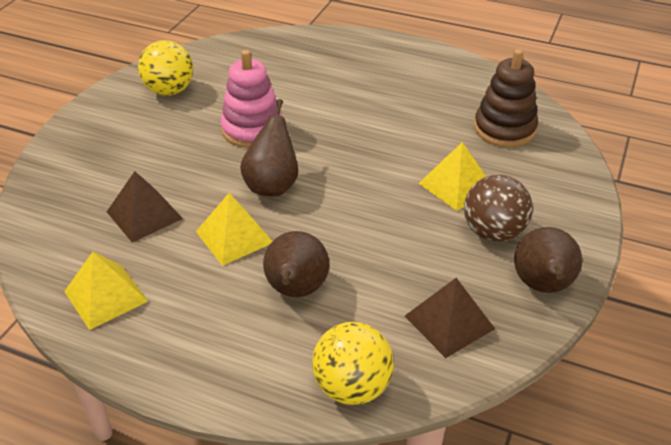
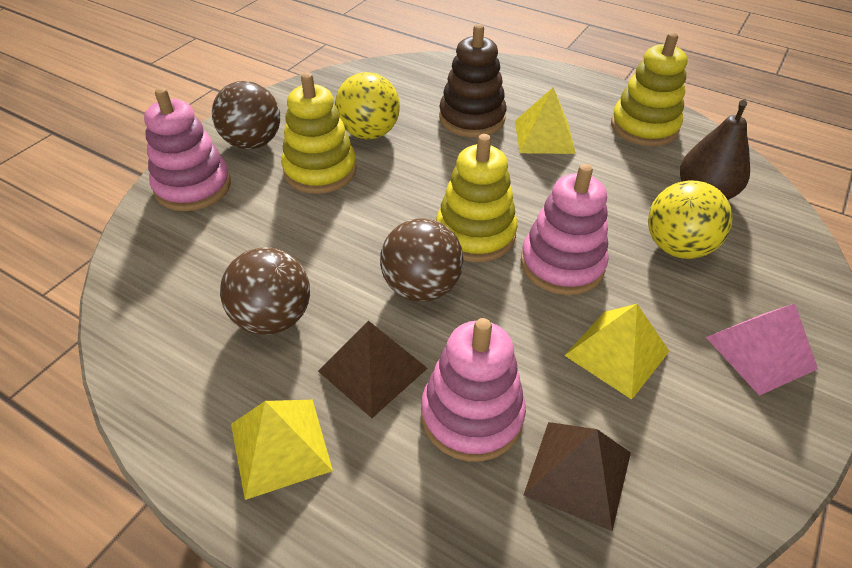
brown ball: 1 -> 3
brown pear: 3 -> 1
pink pyramid: 0 -> 1
pink stacking toy: 1 -> 3
yellow stacking toy: 0 -> 3

